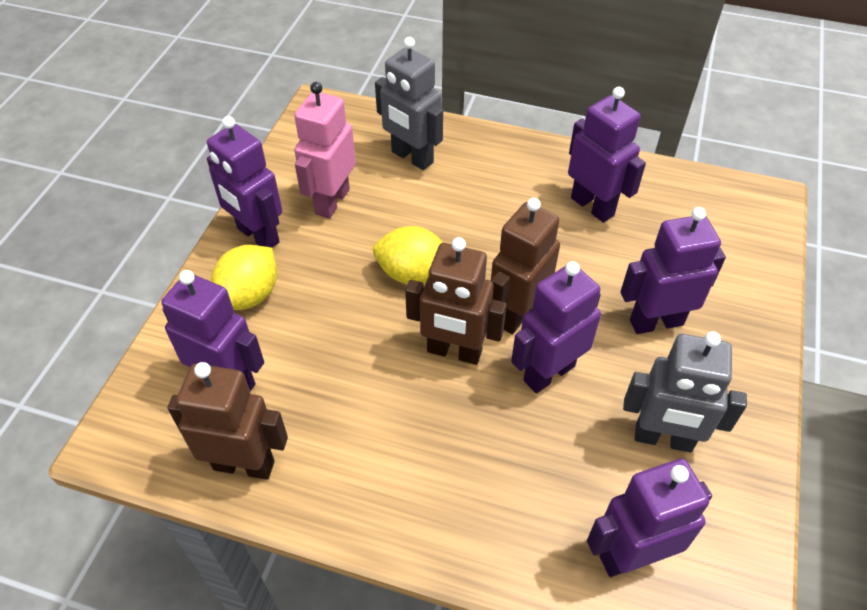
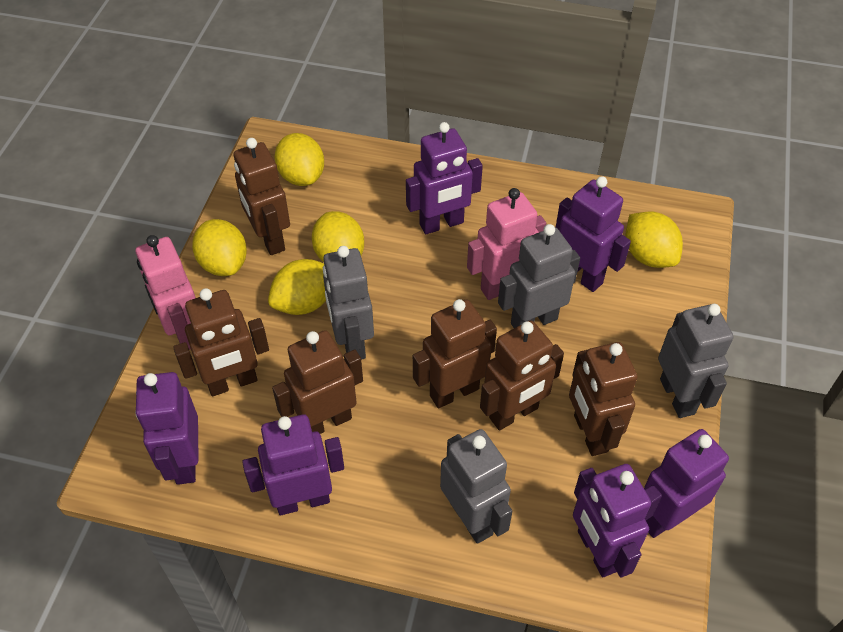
brown robot: 3 -> 6
grey robot: 2 -> 4
pink robot: 1 -> 2
yellow lemon: 2 -> 5

